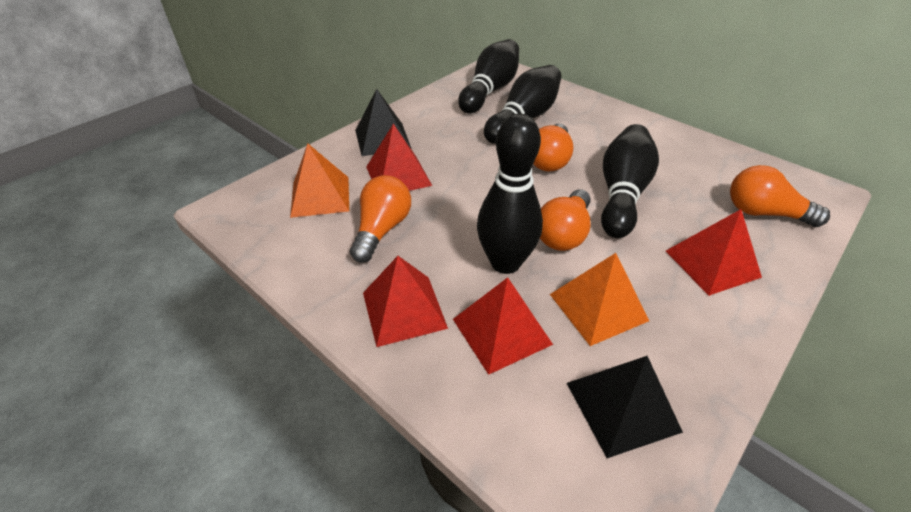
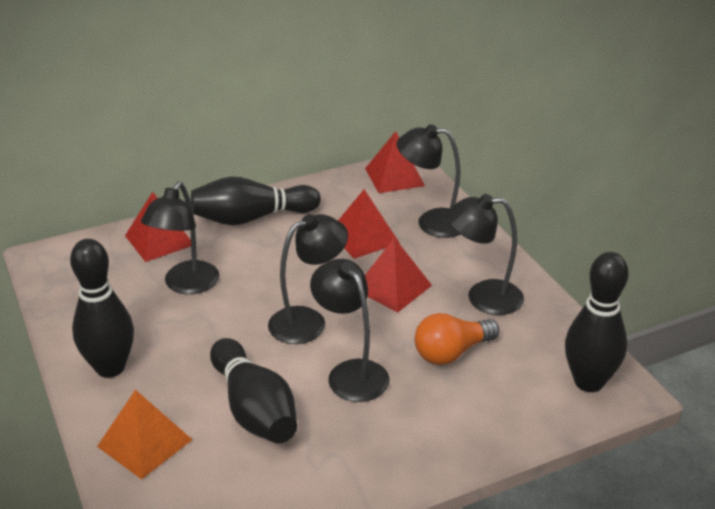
black lamp: 0 -> 5
black pyramid: 2 -> 0
orange light bulb: 4 -> 1
orange pyramid: 2 -> 1

